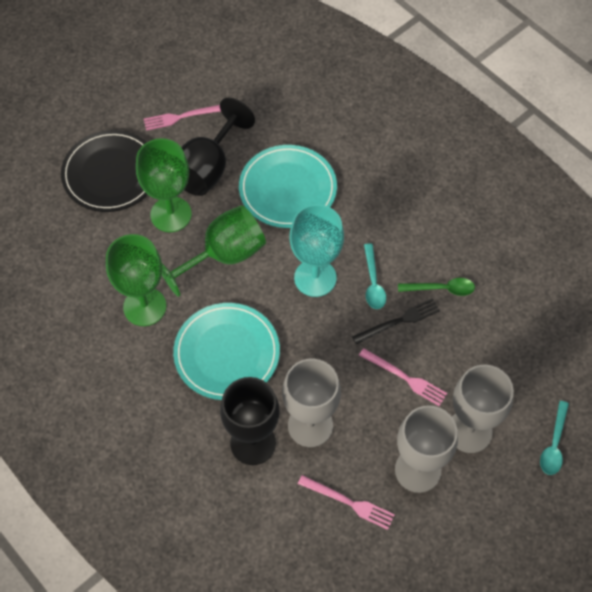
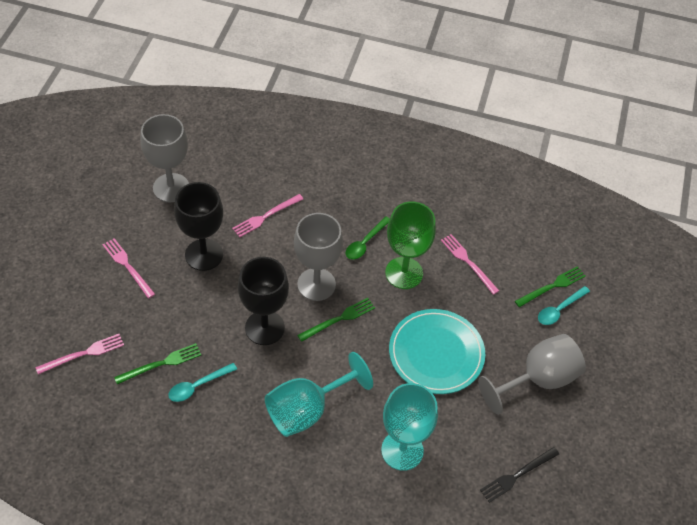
black plate: 1 -> 0
green fork: 0 -> 3
green goblet: 3 -> 1
pink fork: 3 -> 4
turquoise goblet: 1 -> 2
turquoise plate: 2 -> 1

